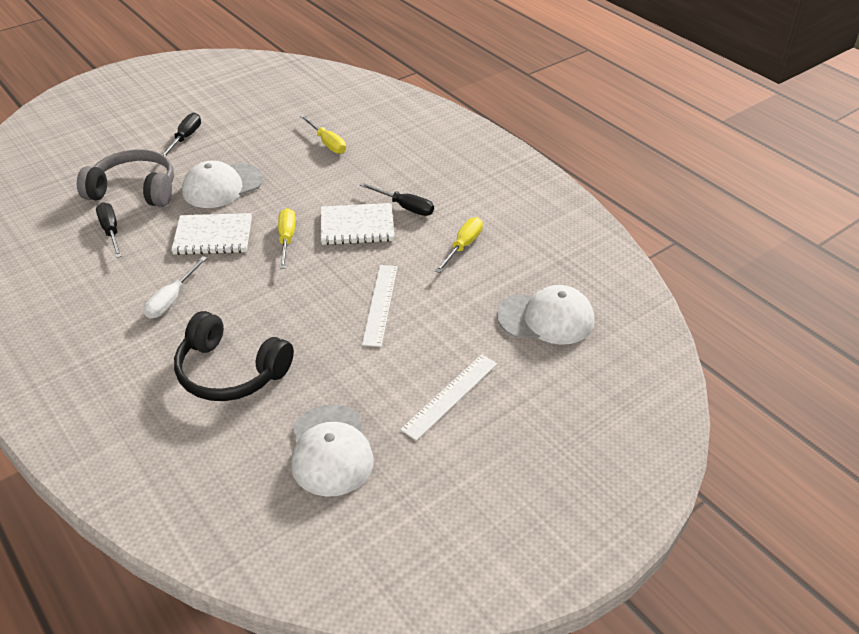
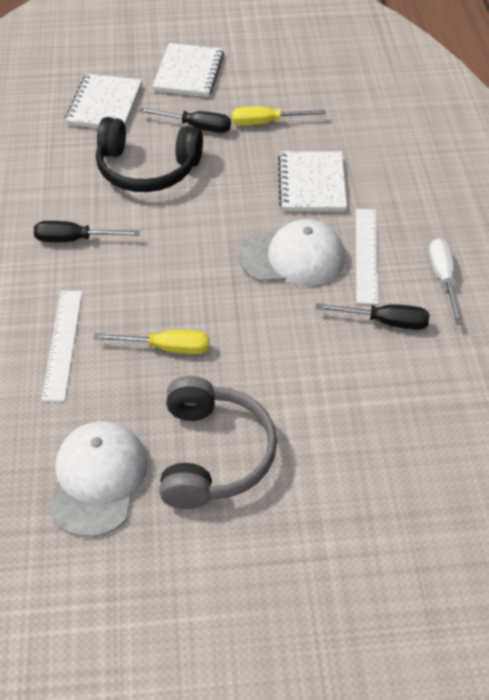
white cap: 3 -> 2
white notebook: 2 -> 3
yellow screwdriver: 3 -> 2

